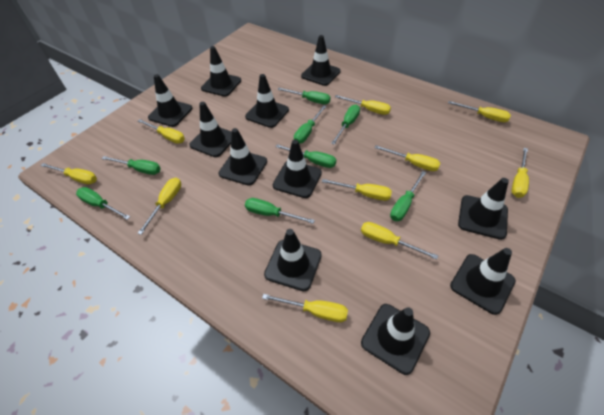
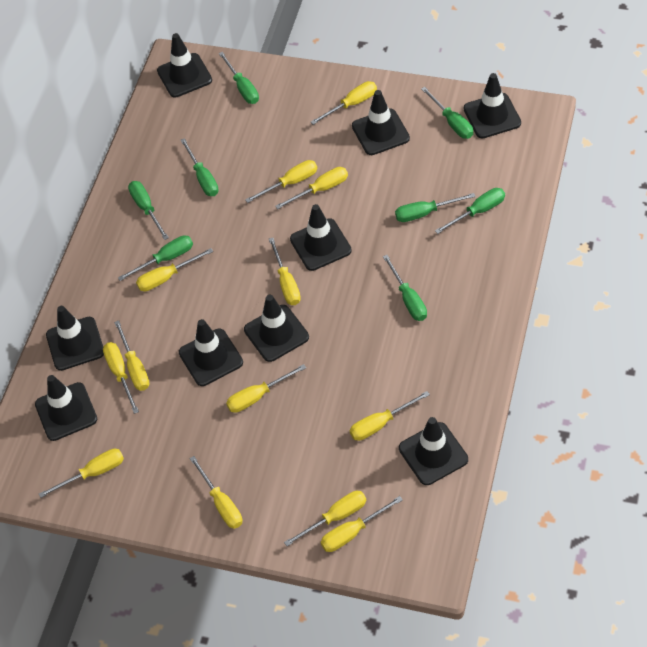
black traffic cone: 11 -> 9
yellow screwdriver: 10 -> 13

